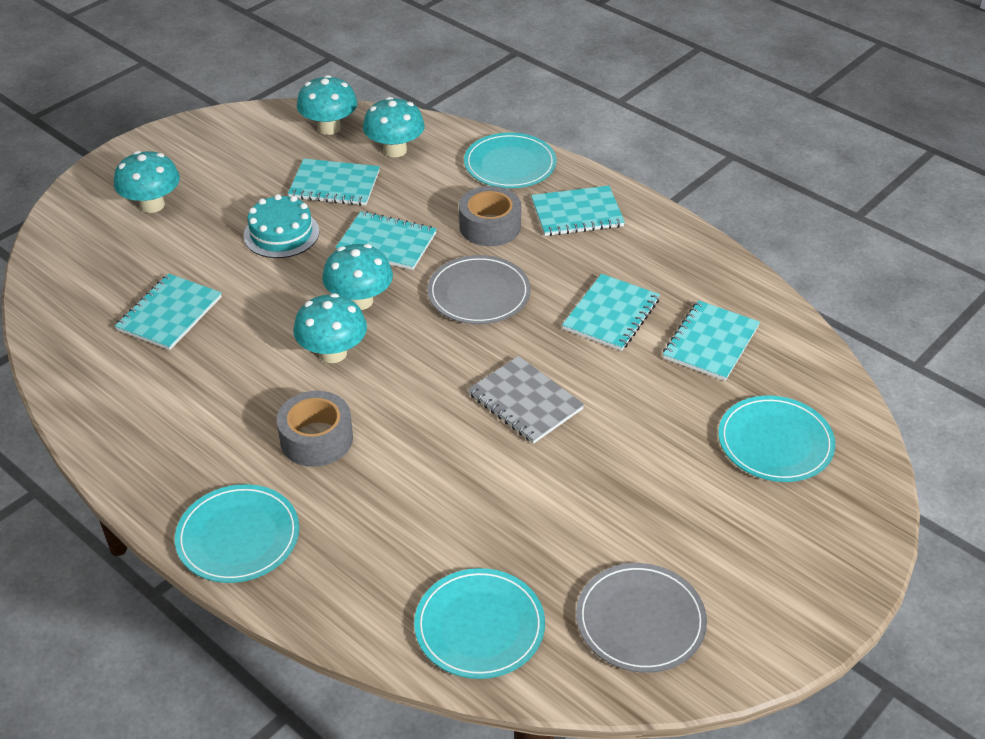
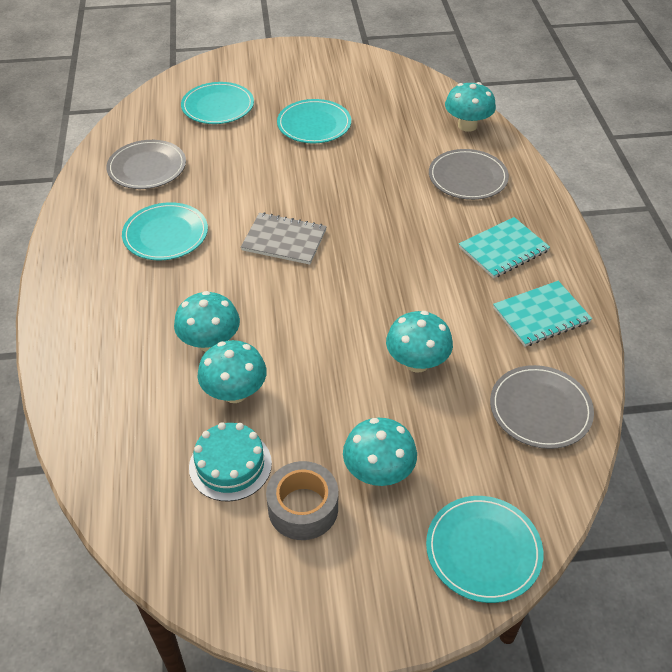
grey plate: 2 -> 3
grey tape: 2 -> 1
turquoise notebook: 6 -> 2

